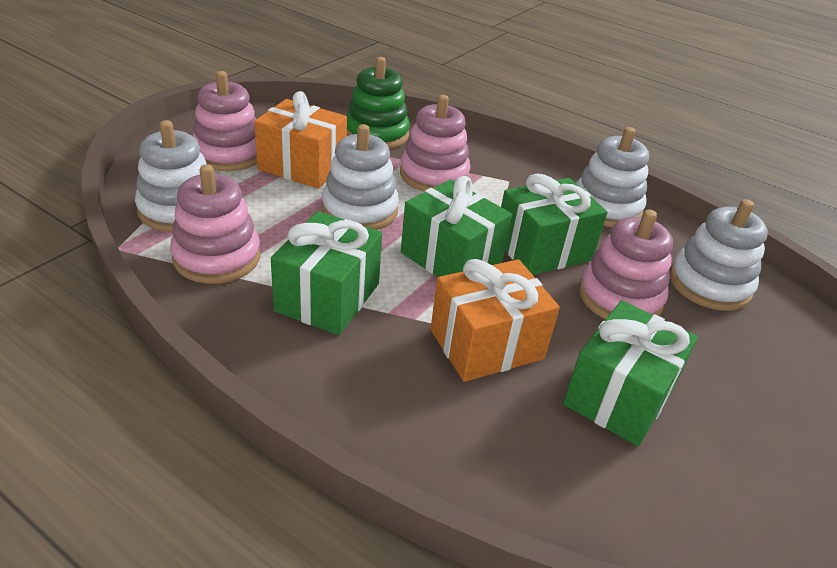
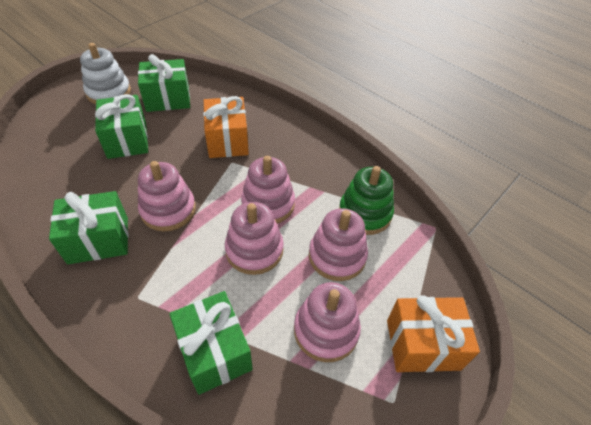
pink stacking toy: 4 -> 5
white stacking toy: 4 -> 1

